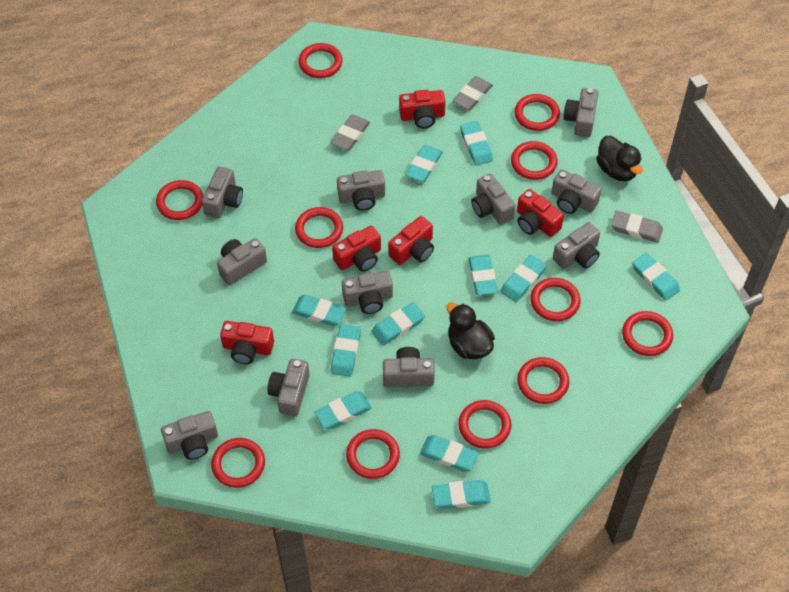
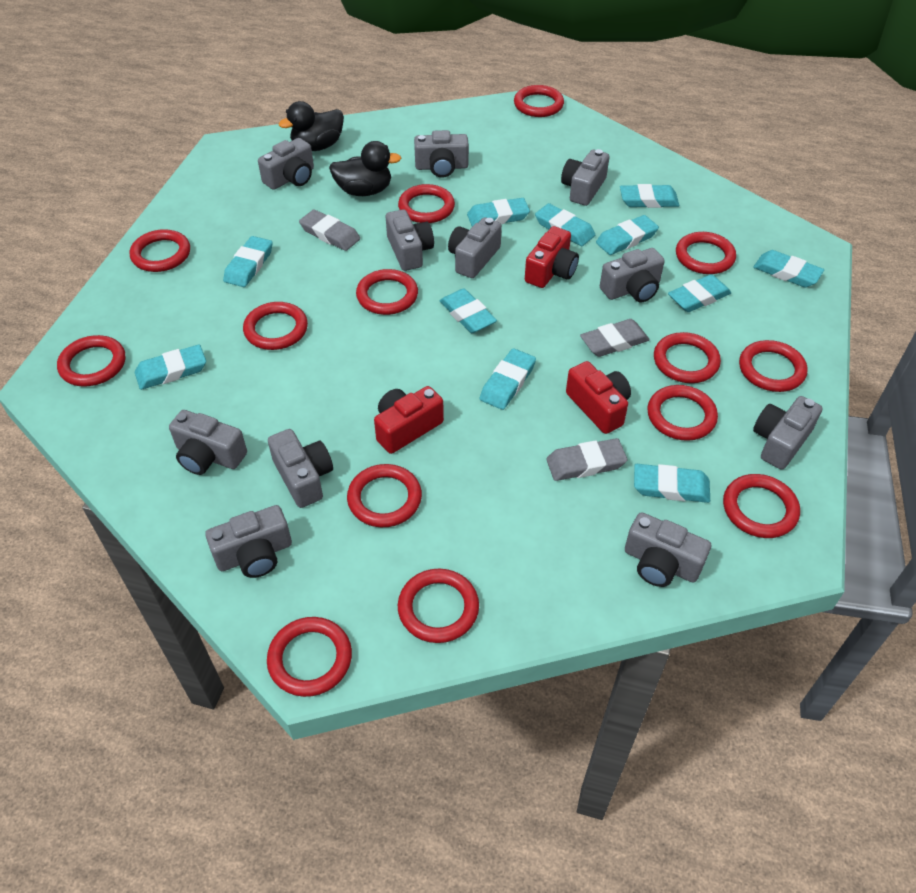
red camera: 5 -> 3
red ring: 11 -> 14

